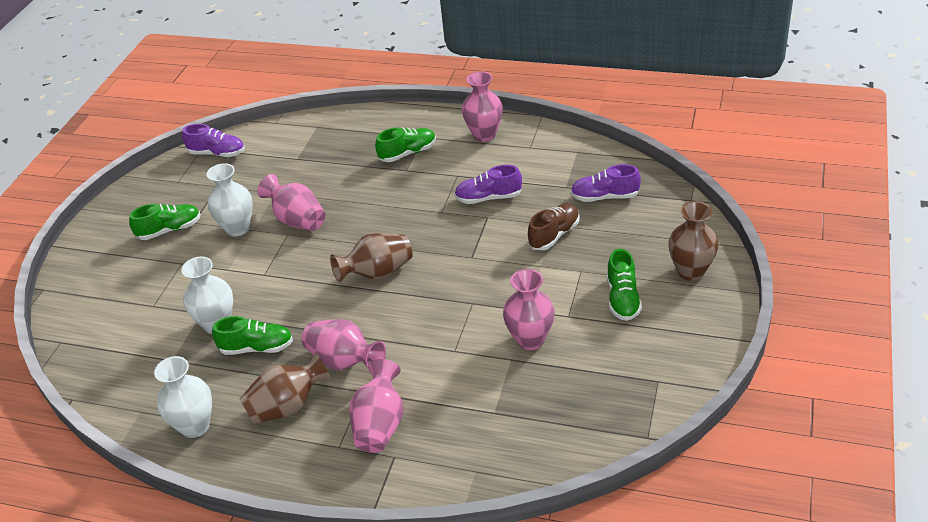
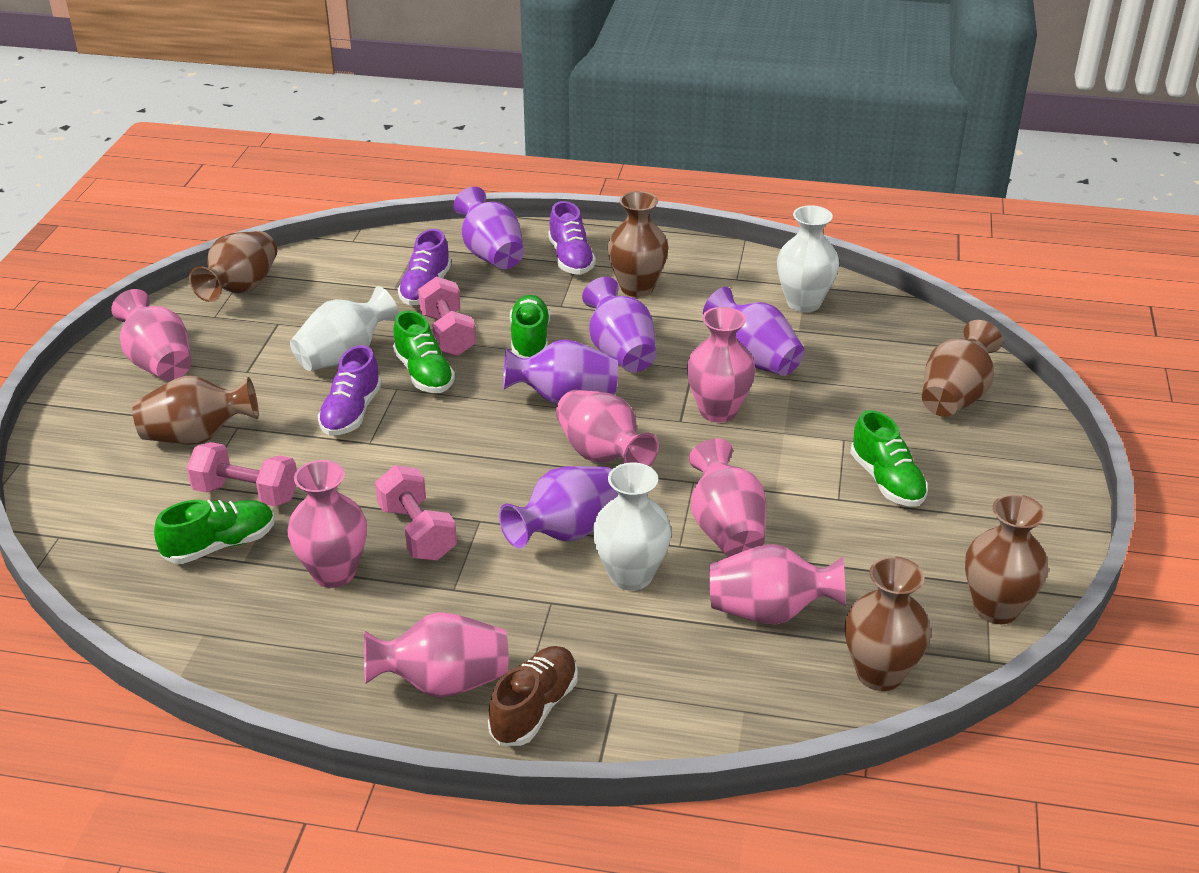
brown vase: 3 -> 6
pink dumbbell: 0 -> 3
pink vase: 5 -> 7
purple vase: 0 -> 5

